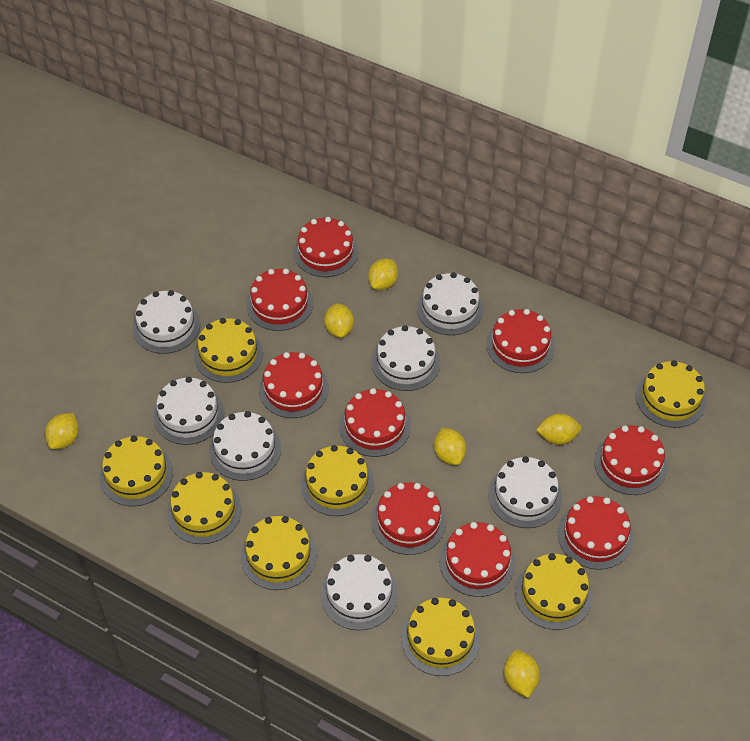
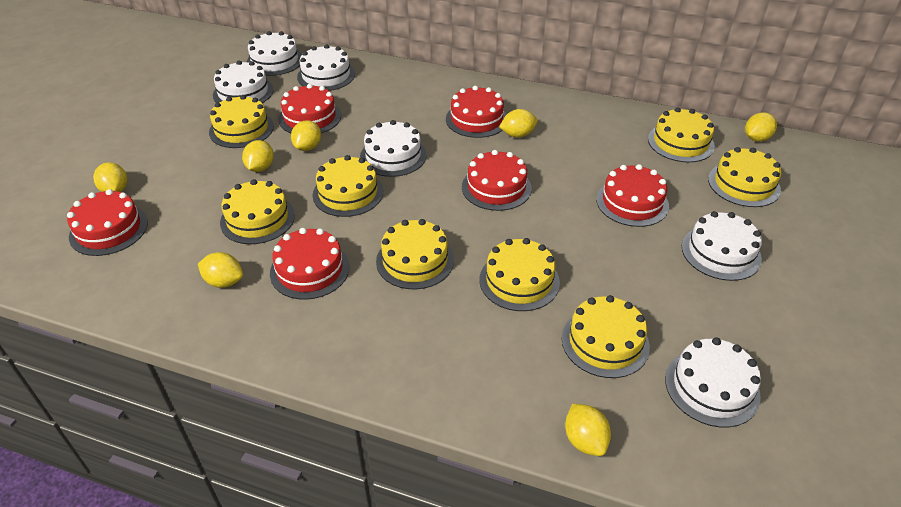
red cake: 9 -> 6
white cake: 7 -> 6
yellow lemon: 6 -> 7

